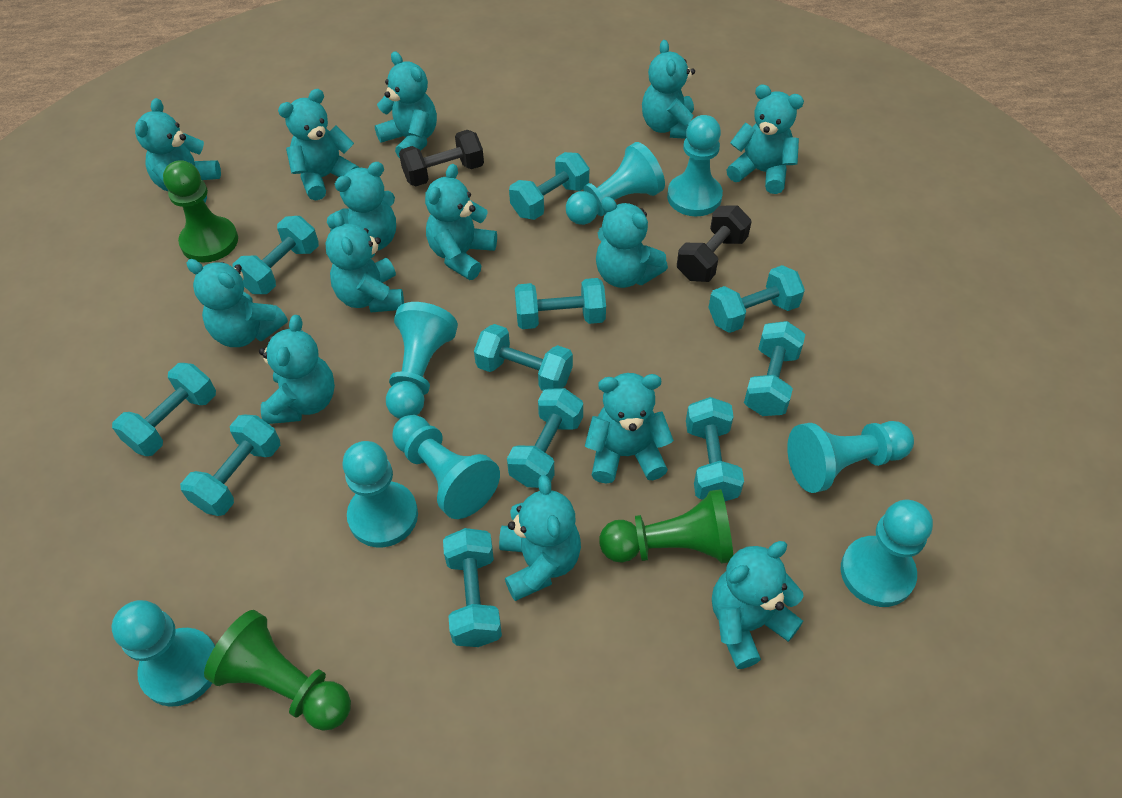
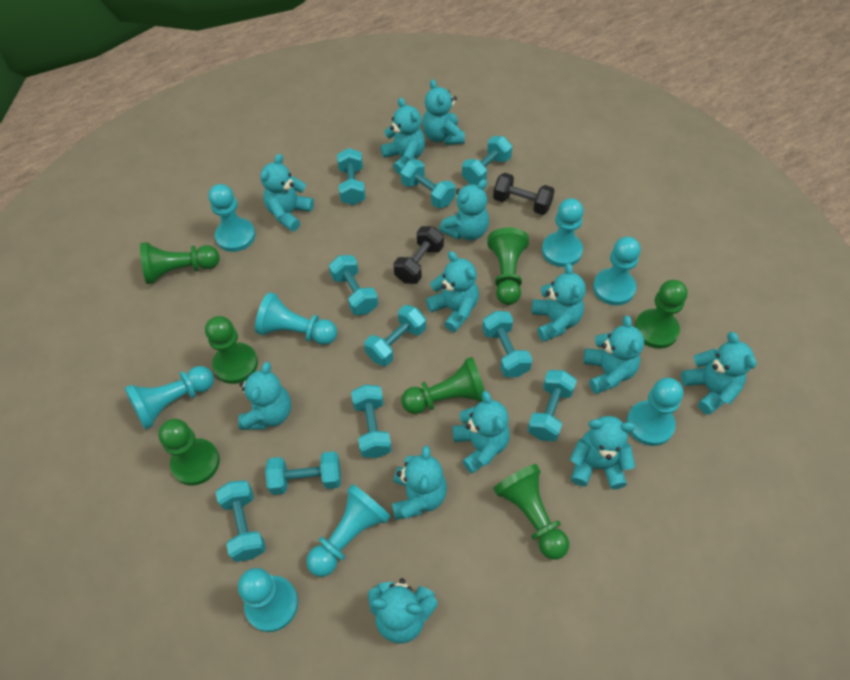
green pawn: 3 -> 7
turquoise dumbbell: 11 -> 10
turquoise teddy bear: 14 -> 13

